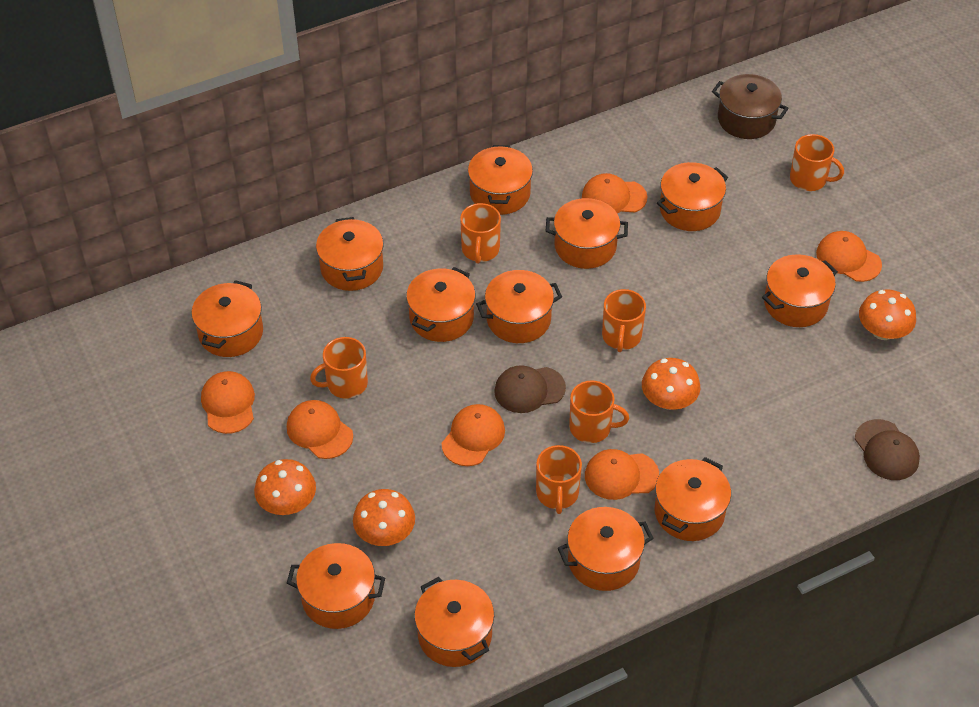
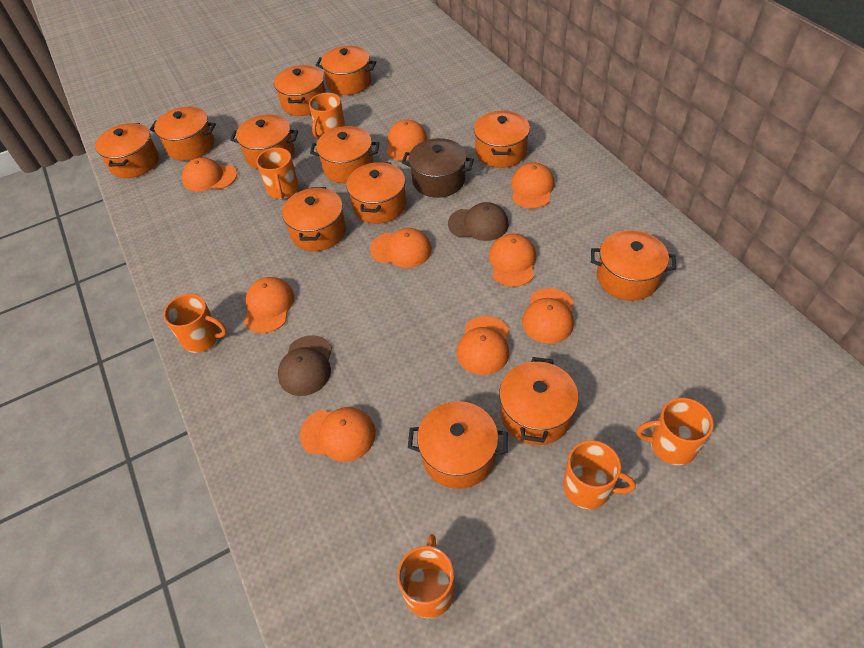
orange cap: 6 -> 9
orange mushroom: 4 -> 0

